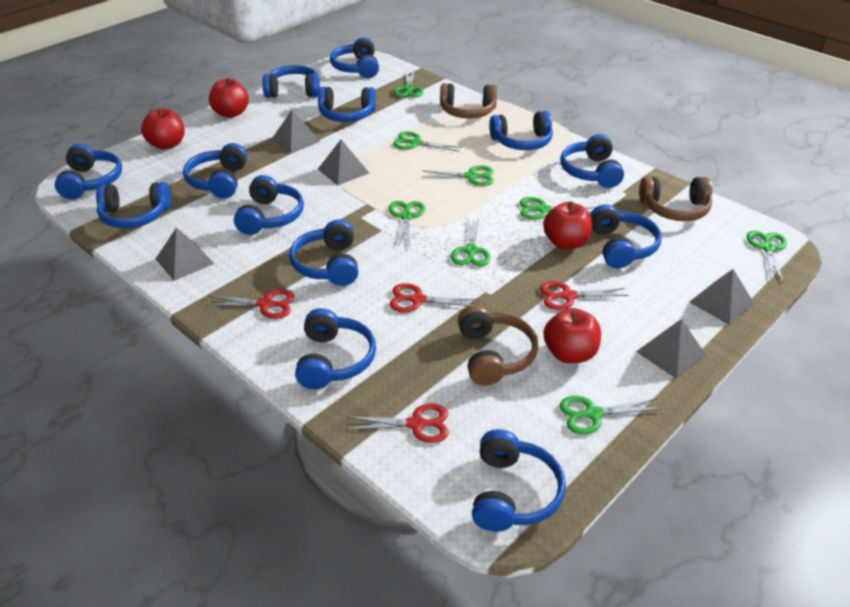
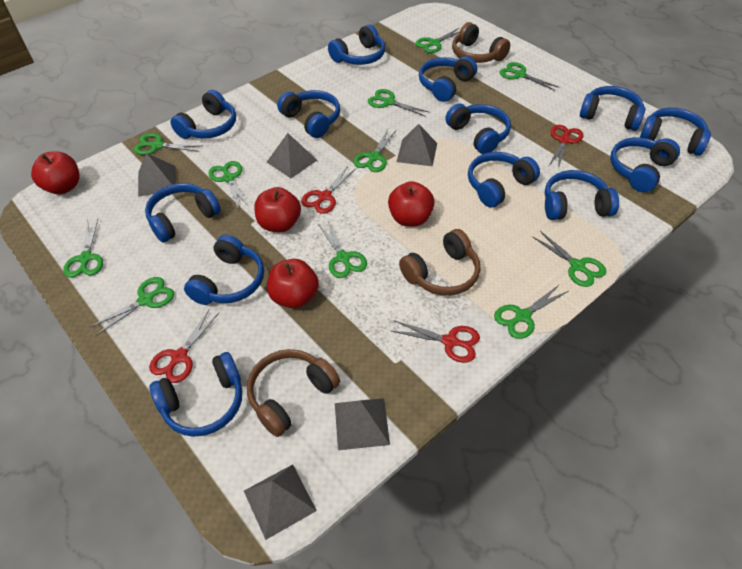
green scissors: 8 -> 11

